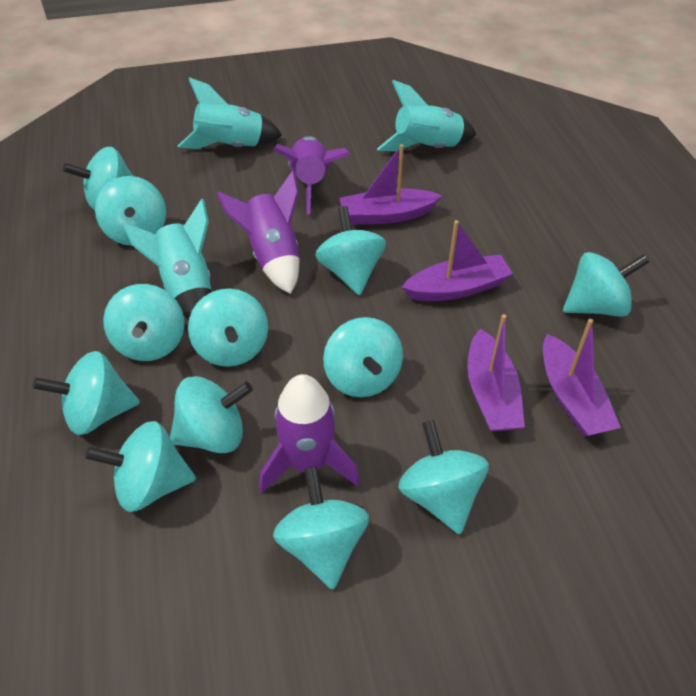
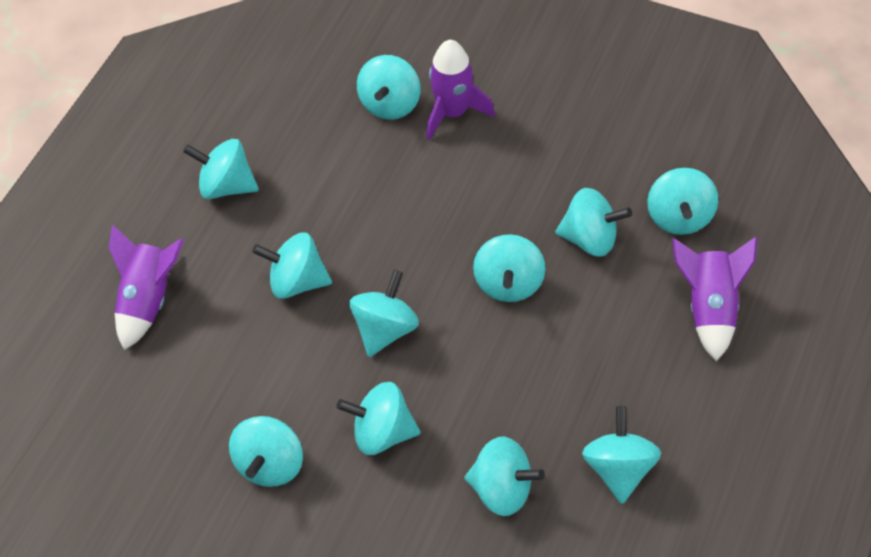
purple boat: 4 -> 0
turquoise rocket: 3 -> 0
turquoise spinning top: 12 -> 11

